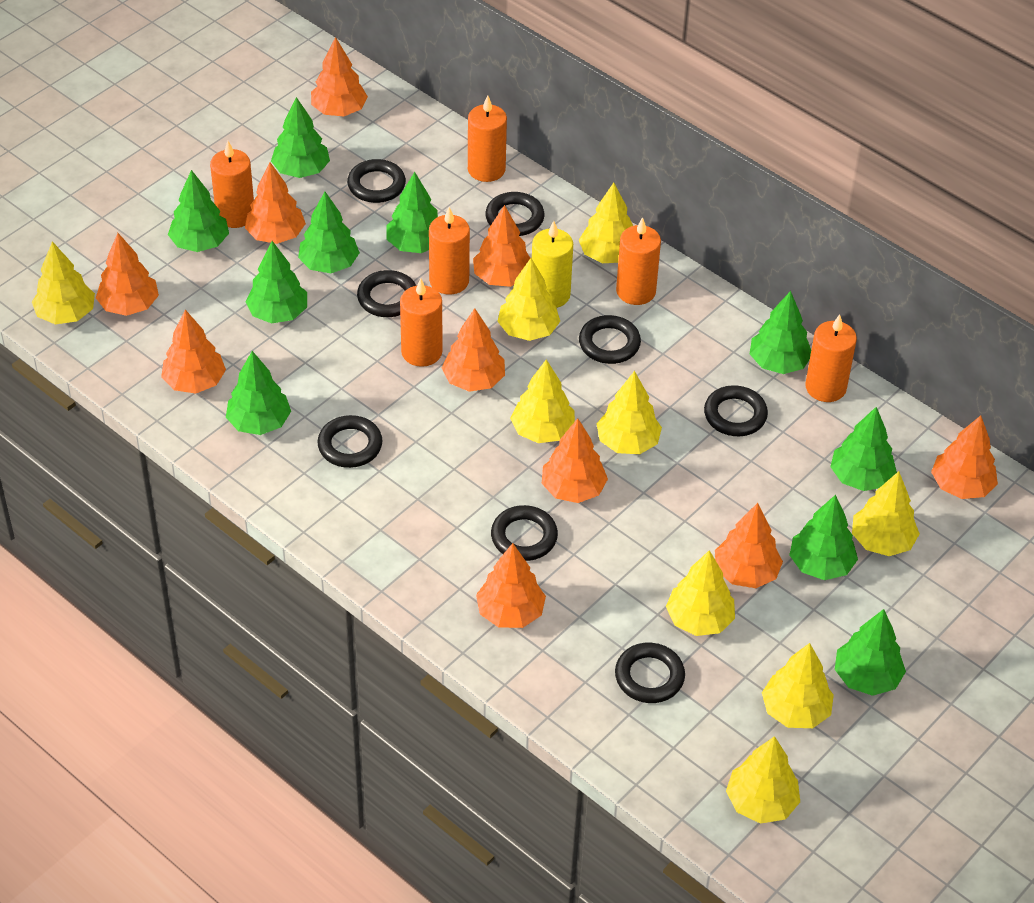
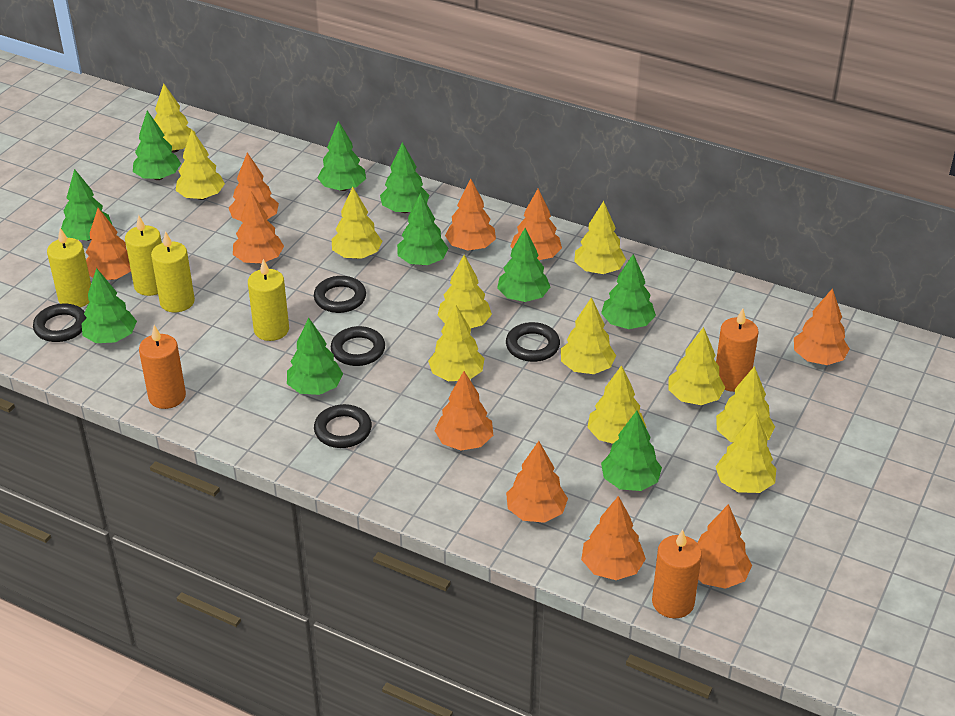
black ring: 8 -> 5
orange candle: 6 -> 3
yellow candle: 1 -> 4
yellow tree: 9 -> 11

